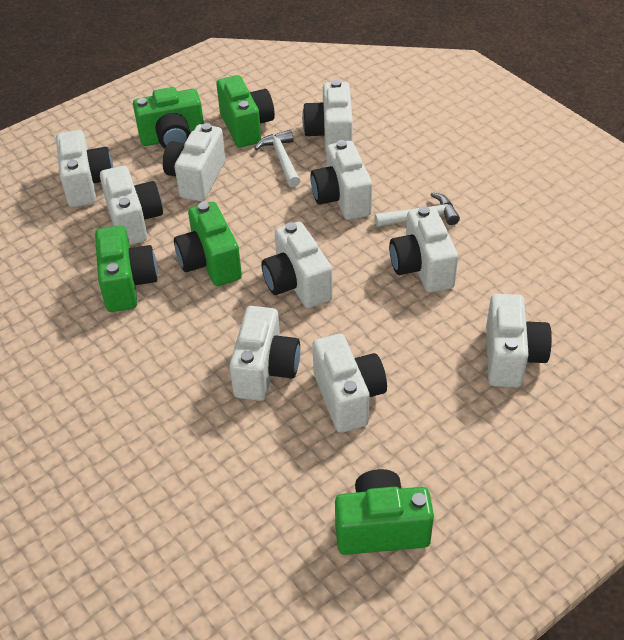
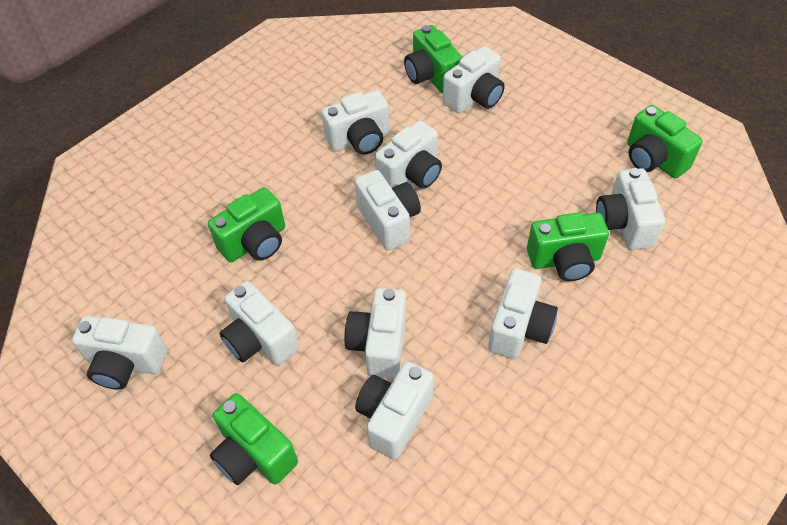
white hammer: 2 -> 0

